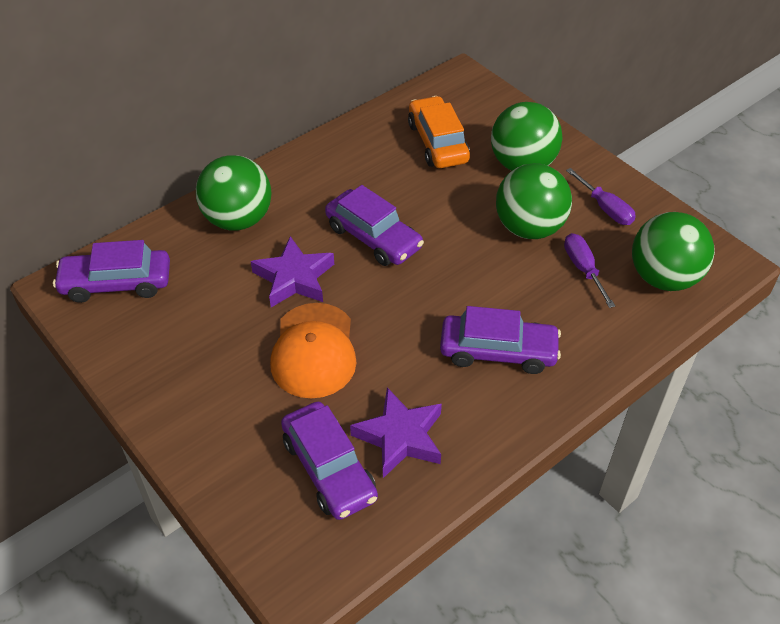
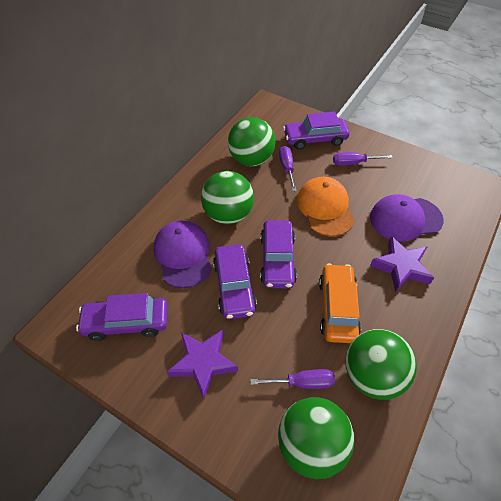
purple cap: 0 -> 2
purple screwdriver: 2 -> 3

